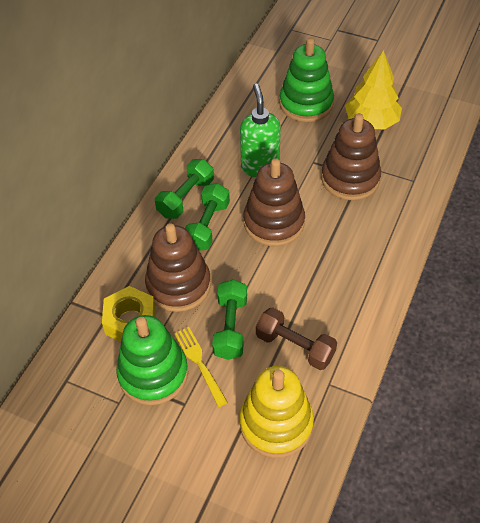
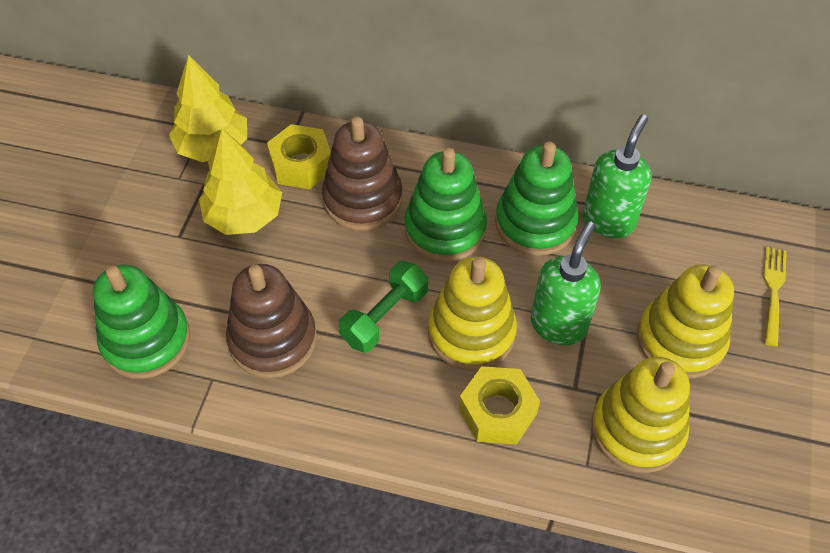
brown dumbbell: 1 -> 0
brown stacking toy: 3 -> 2
green dumbbell: 3 -> 1
green soap dispenser: 1 -> 2
green stacking toy: 2 -> 3
yellow nut: 1 -> 2
yellow stacking toy: 1 -> 3
yellow tree: 1 -> 2

